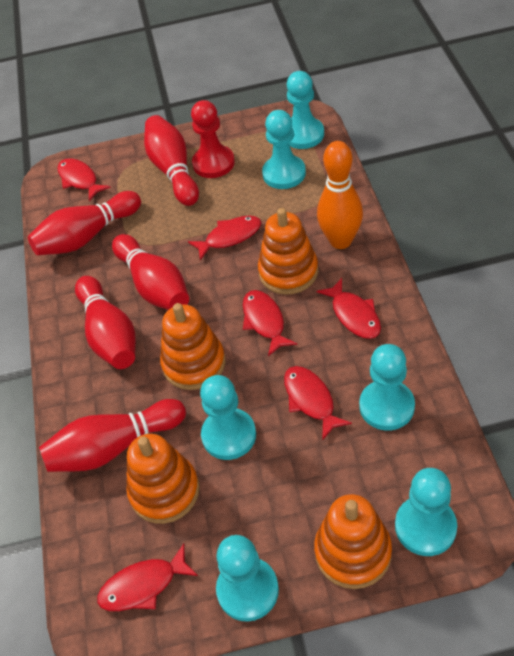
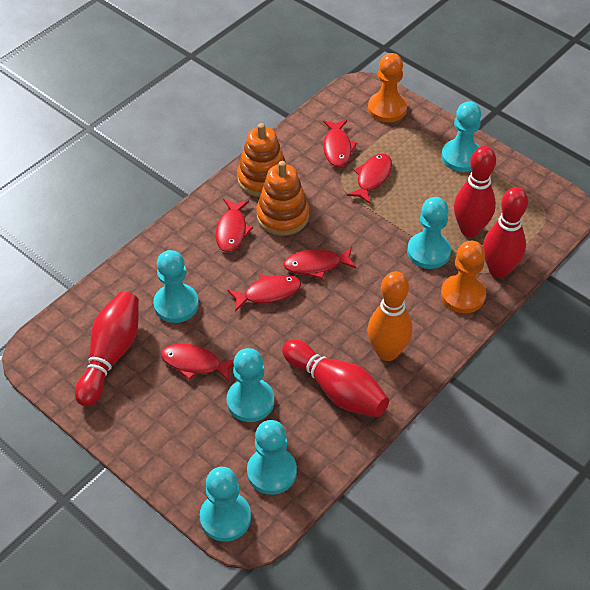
orange pawn: 0 -> 2
orange stacking toy: 4 -> 2
red bowling pin: 5 -> 4
red pawn: 1 -> 0

